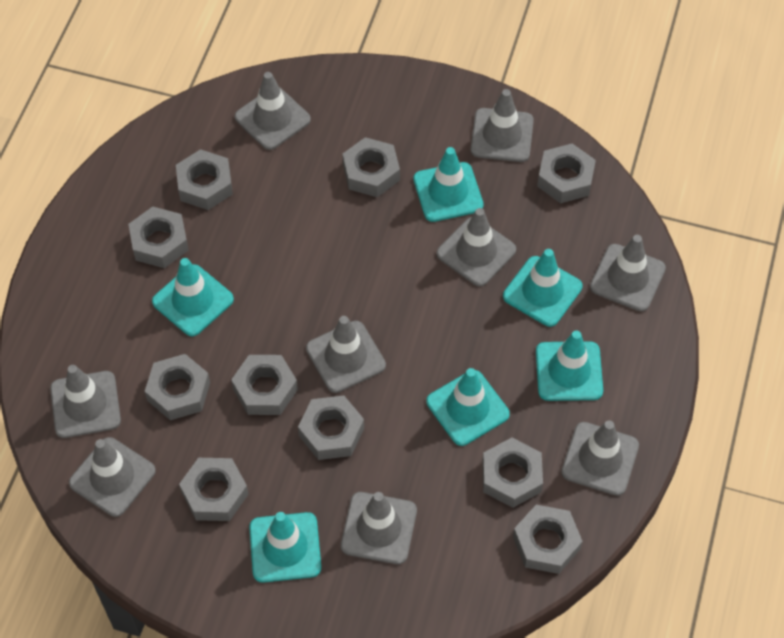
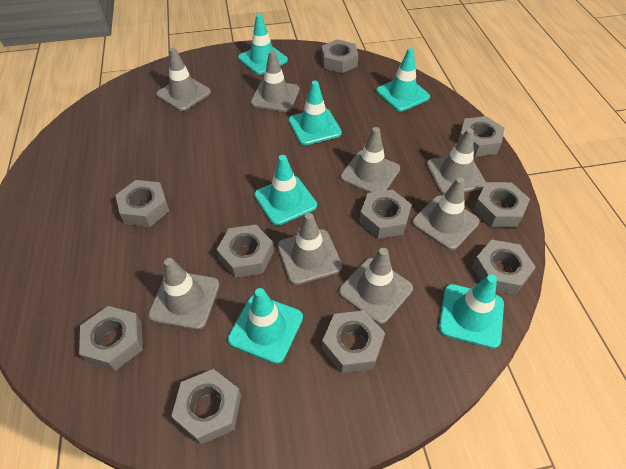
grey traffic cone: 9 -> 8

